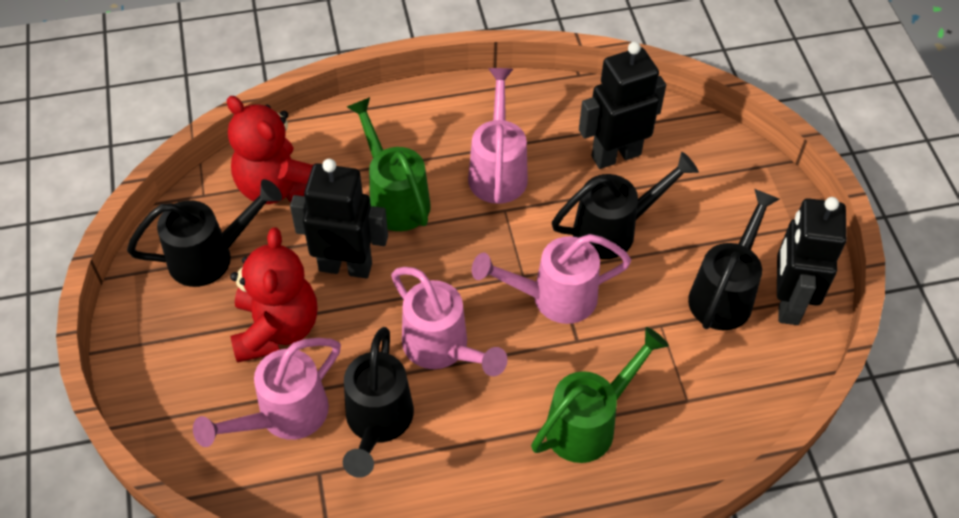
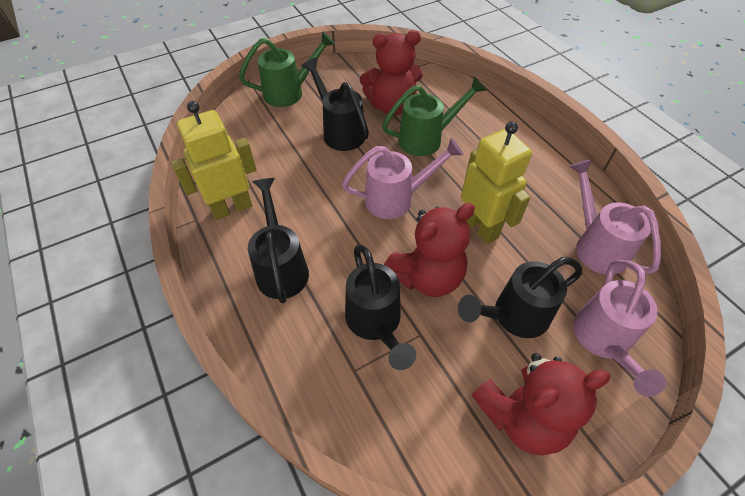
black robot: 3 -> 0
pink watering can: 4 -> 3
red teddy bear: 2 -> 3
yellow robot: 0 -> 2

